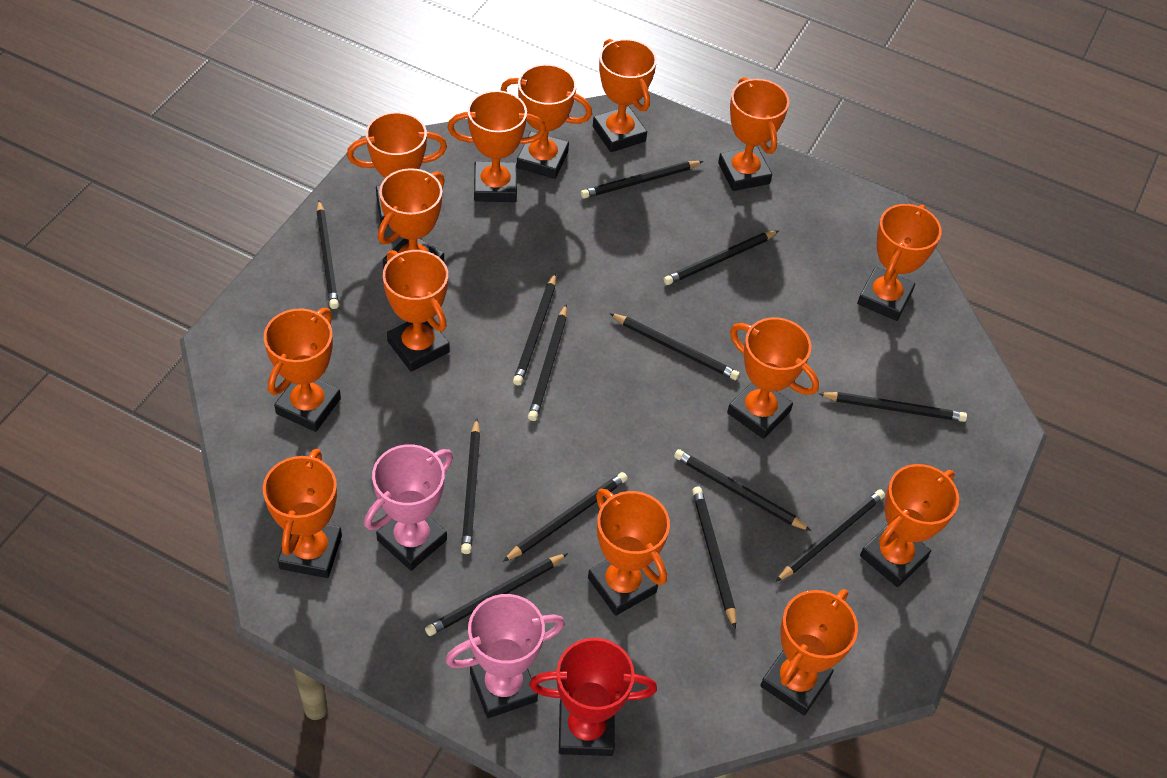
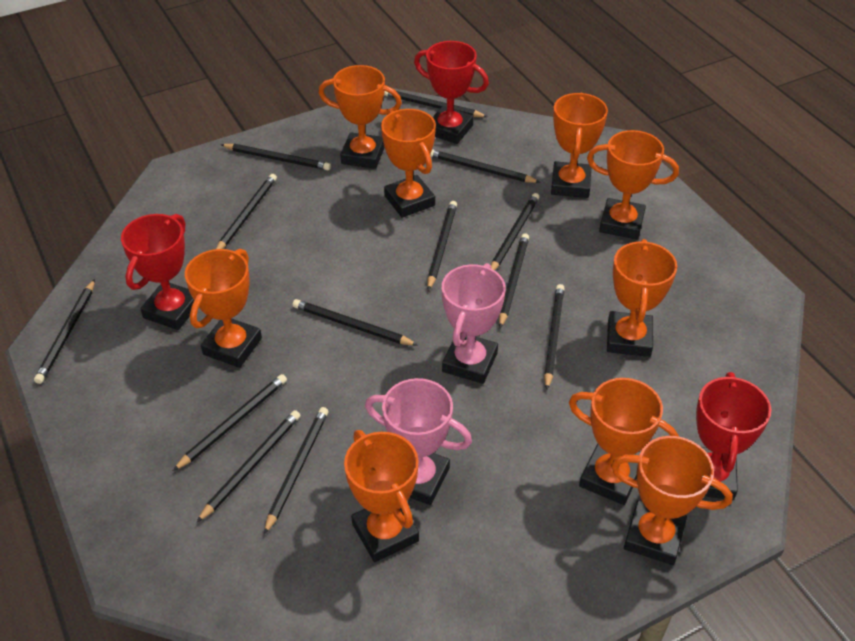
orange trophy: 14 -> 9
red trophy: 1 -> 3

